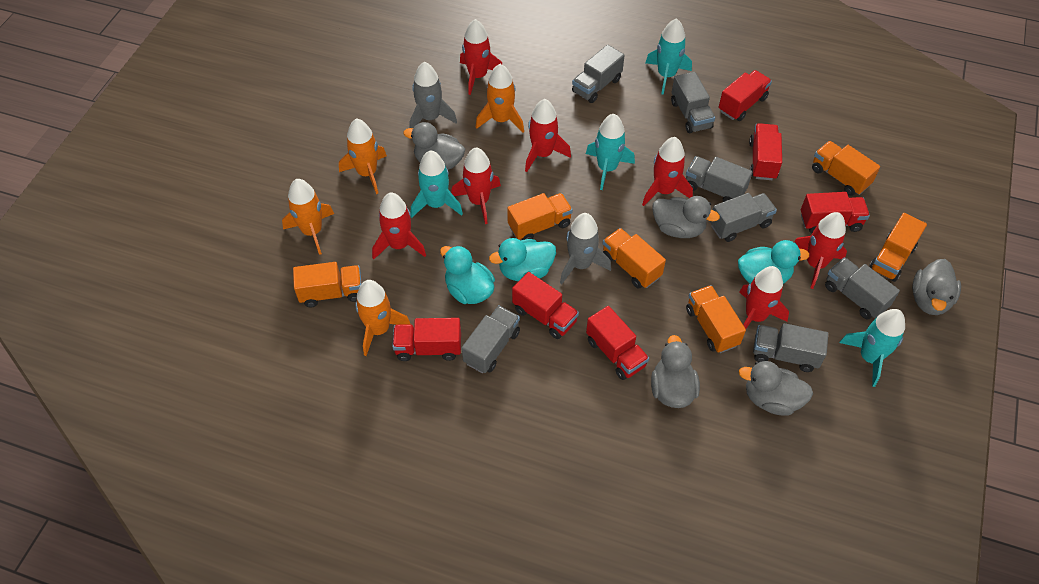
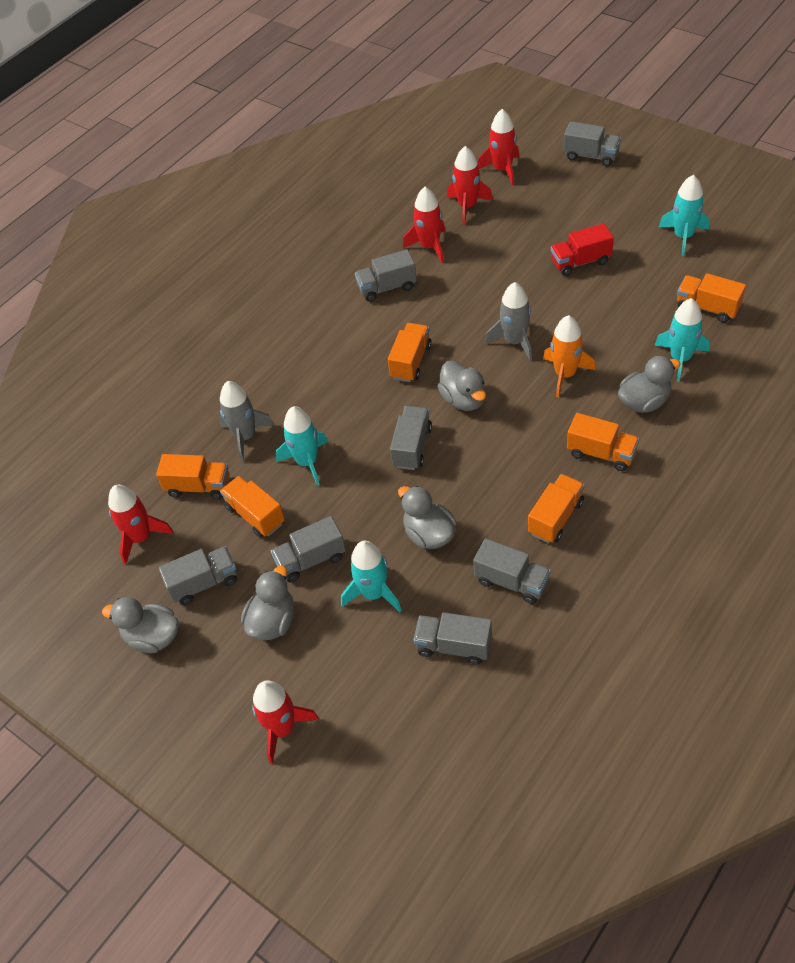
orange rocket: 4 -> 1
red rocket: 7 -> 5
red truck: 6 -> 1
turquoise duck: 3 -> 0

